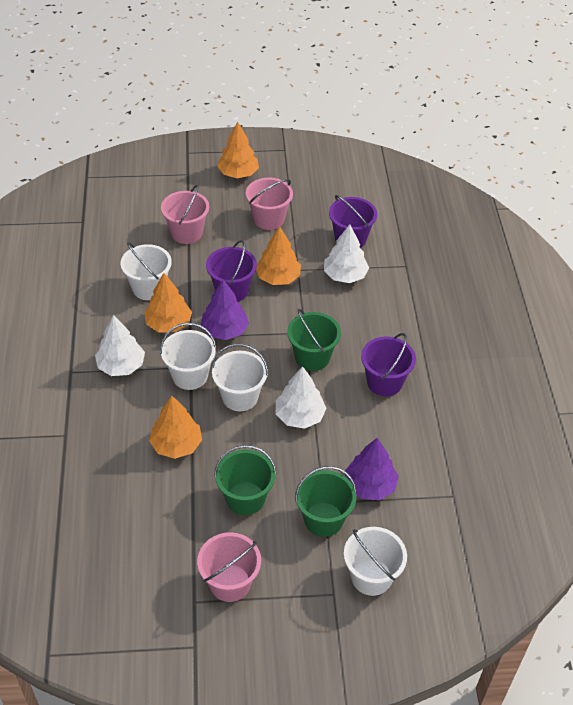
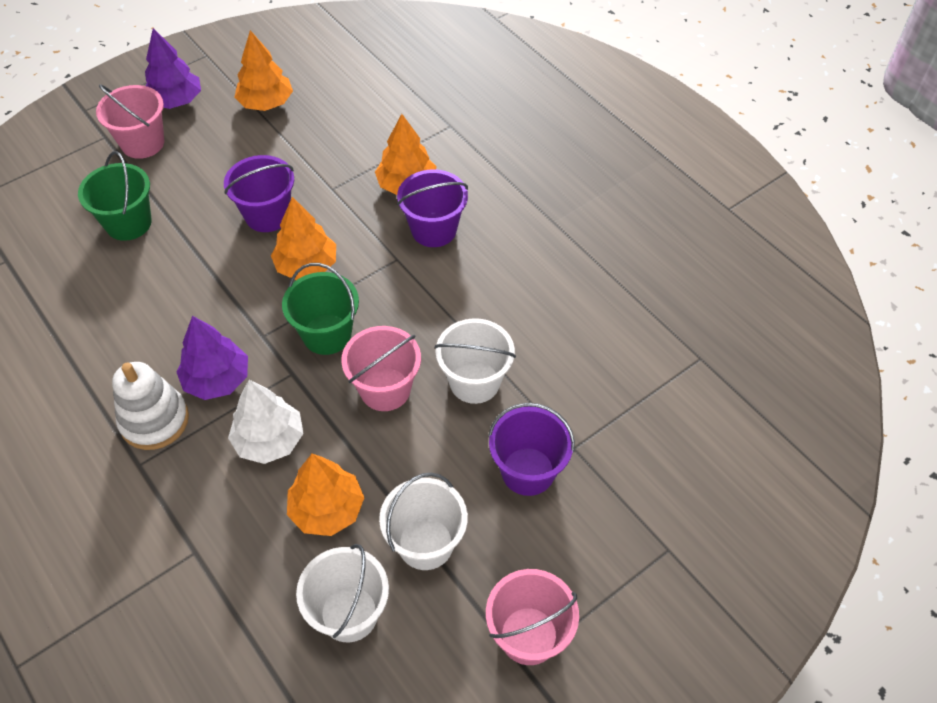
green bucket: 3 -> 2
white bucket: 4 -> 3
white stacking toy: 0 -> 1
white tree: 3 -> 1

